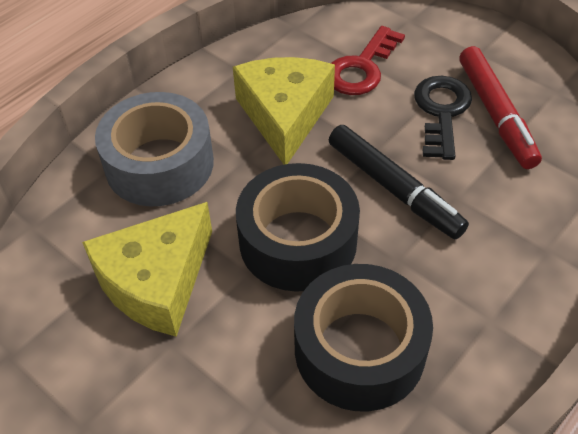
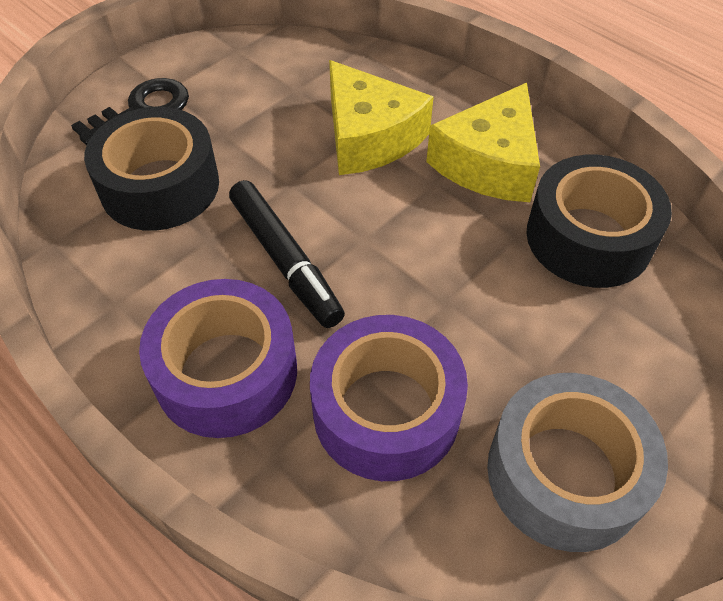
purple tape: 0 -> 2
red key: 1 -> 0
red marker: 1 -> 0

